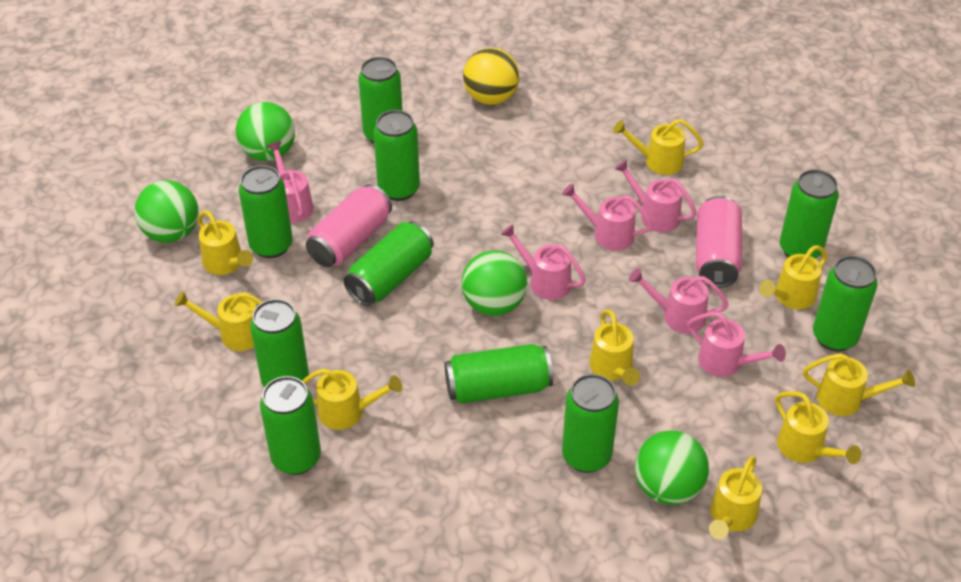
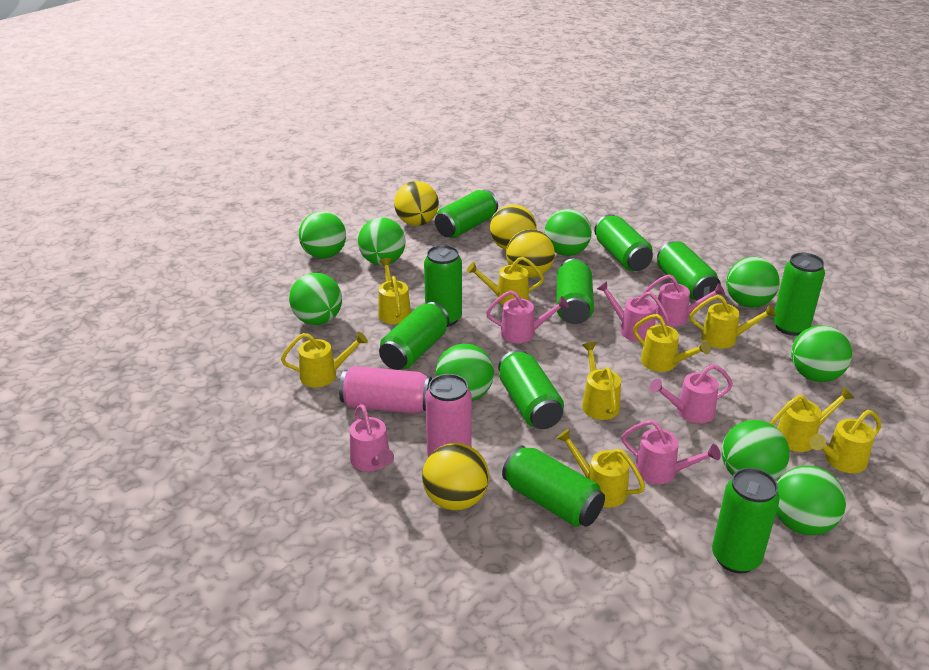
green ball: 4 -> 9
yellow ball: 1 -> 4

